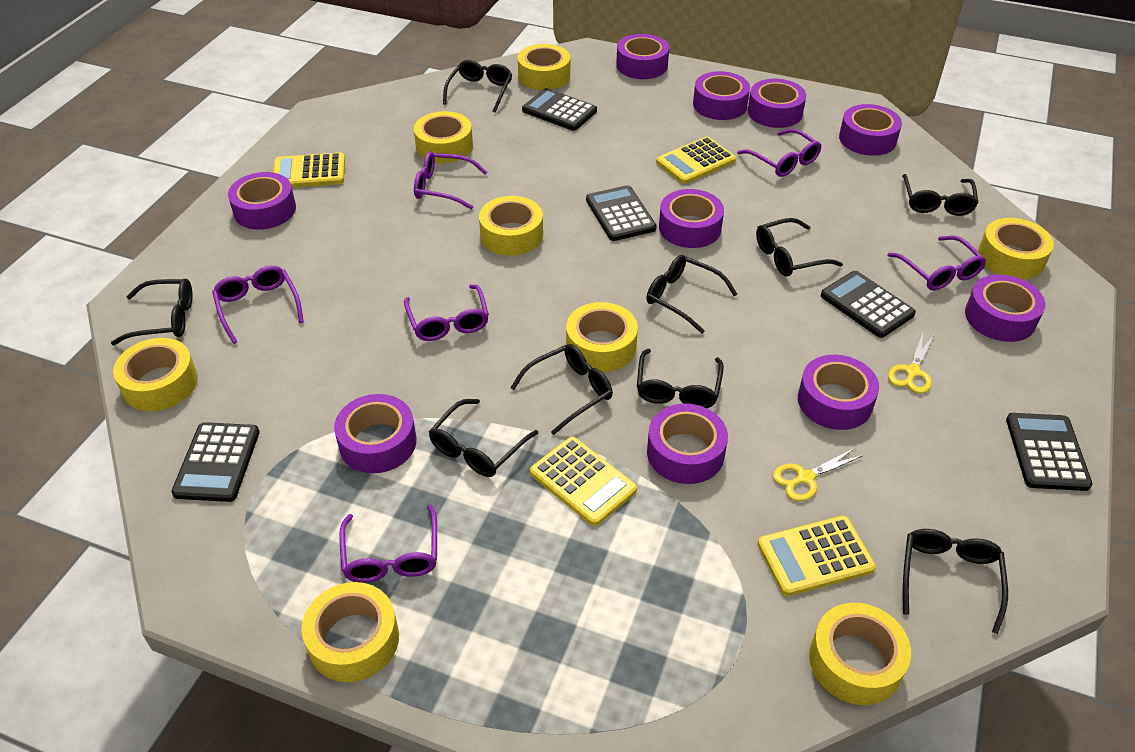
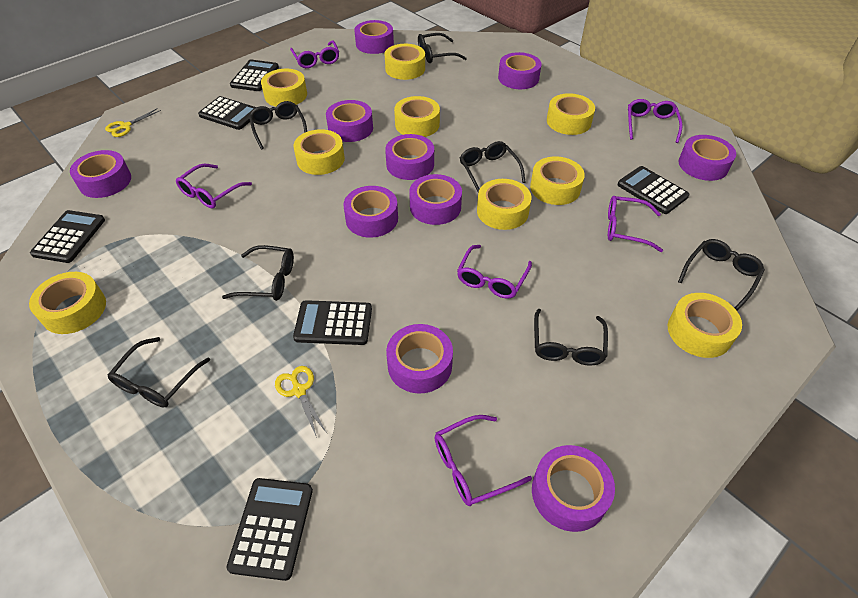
black calculator: 5 -> 6
black glasses: 9 -> 7
yellow calculator: 4 -> 0
yellow tape: 8 -> 9

